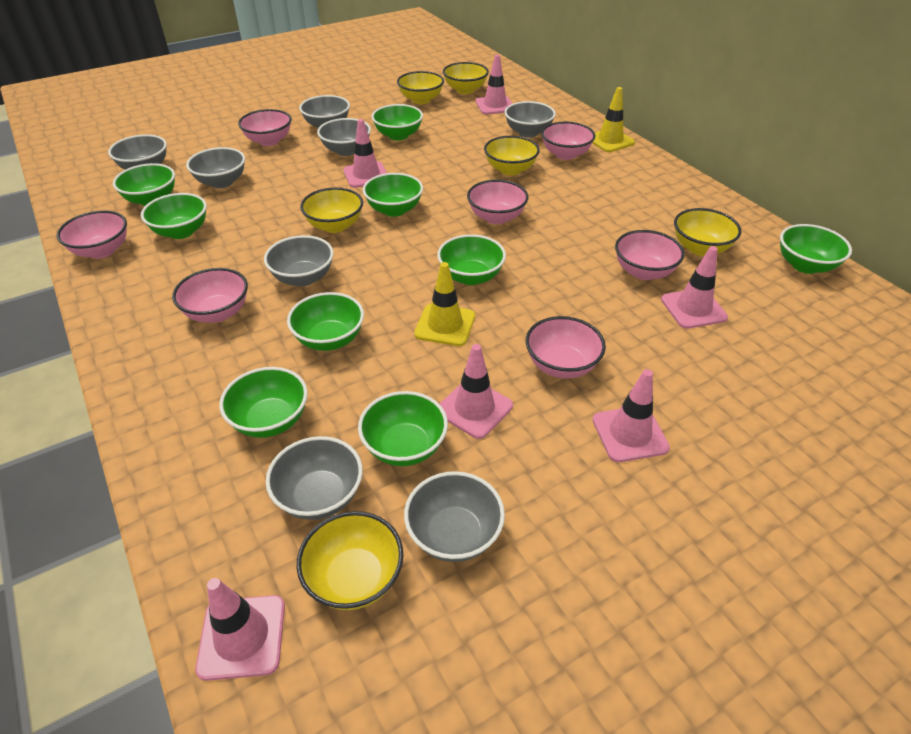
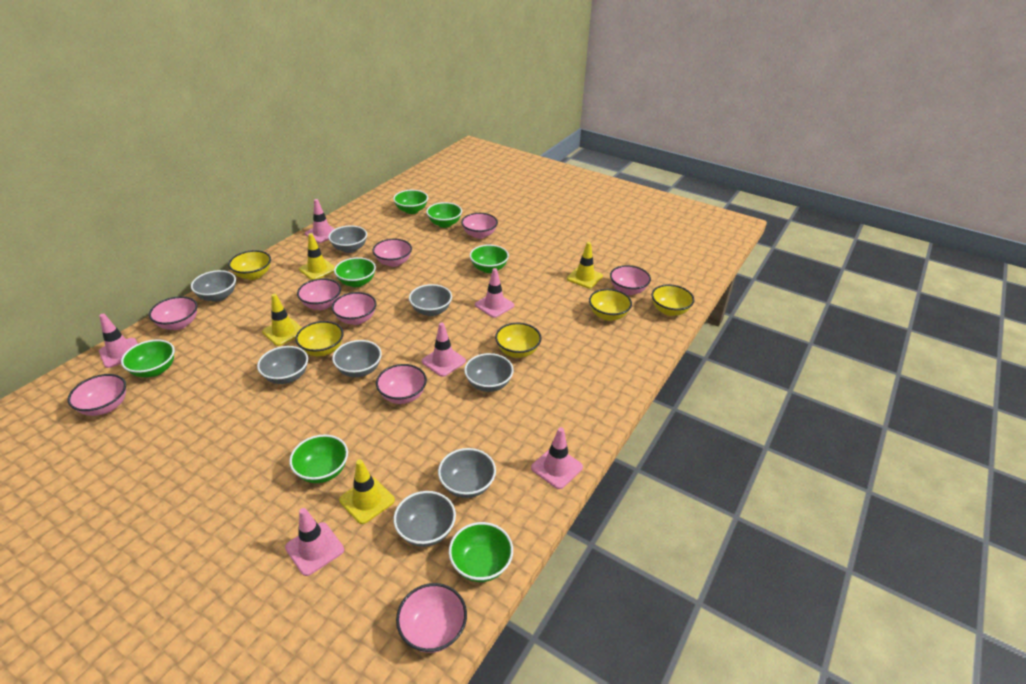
green bowl: 9 -> 7
pink bowl: 7 -> 9
yellow bowl: 6 -> 5
yellow traffic cone: 2 -> 4

